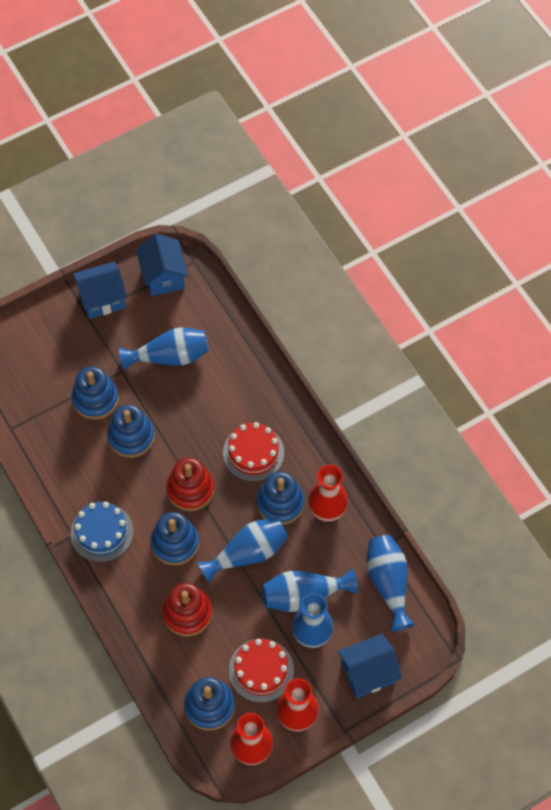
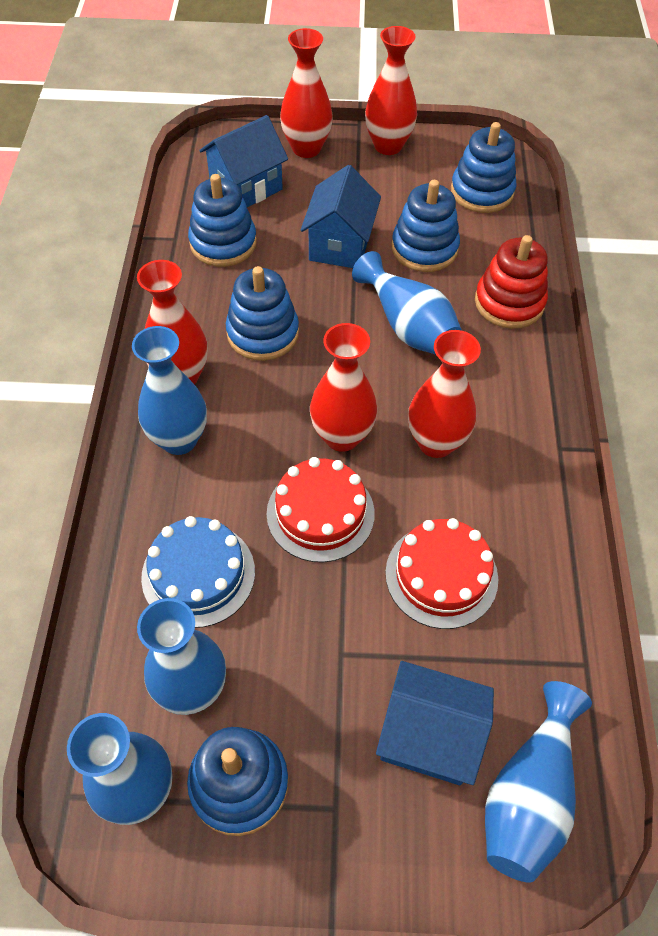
red stacking toy: 2 -> 1
red vase: 3 -> 5

